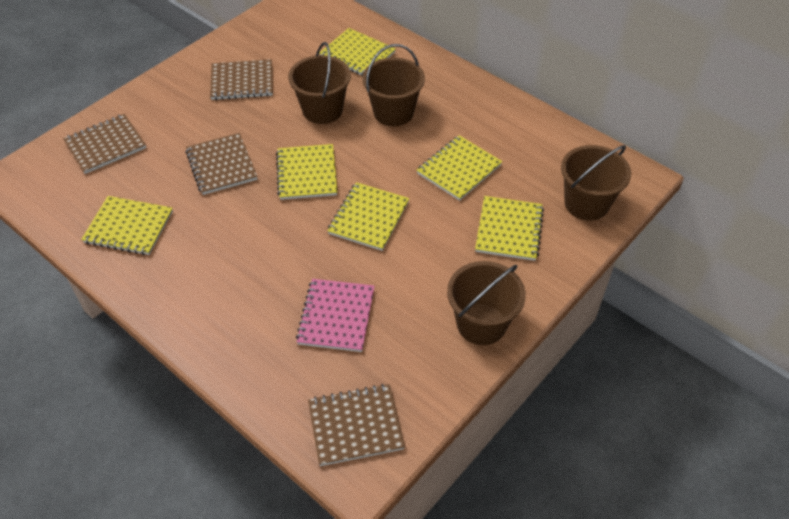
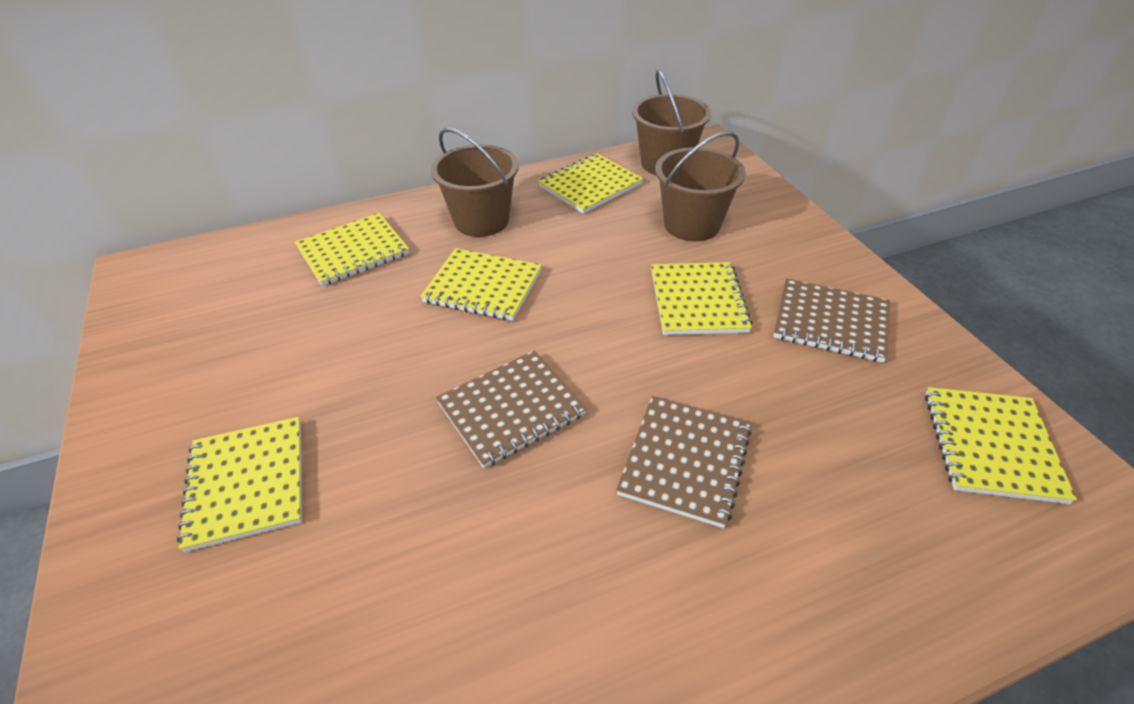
brown bucket: 4 -> 3
brown notebook: 4 -> 3
pink notebook: 1 -> 0

